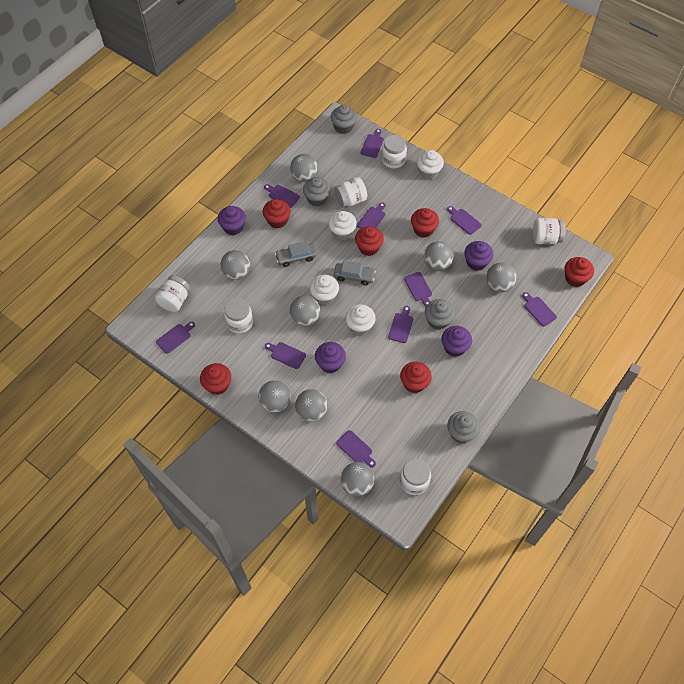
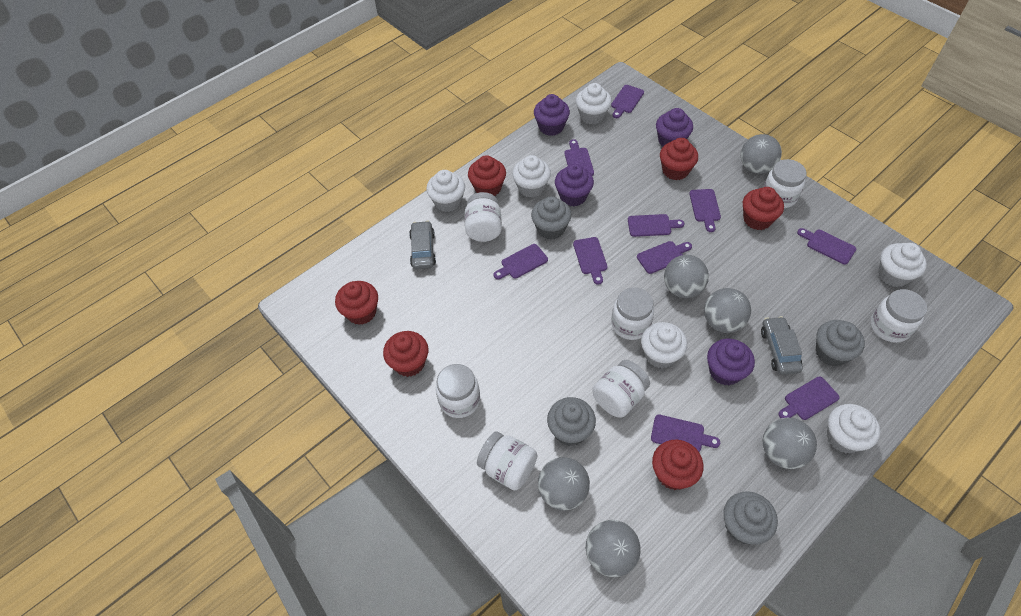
grey ball: 8 -> 6
white cupcake: 4 -> 6
white jar: 6 -> 7

